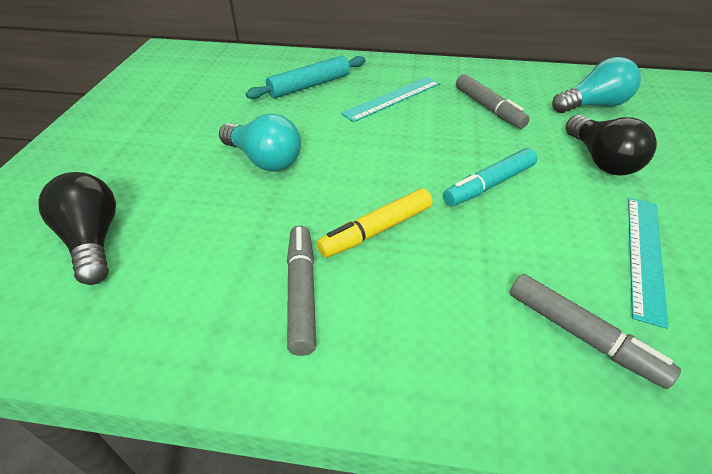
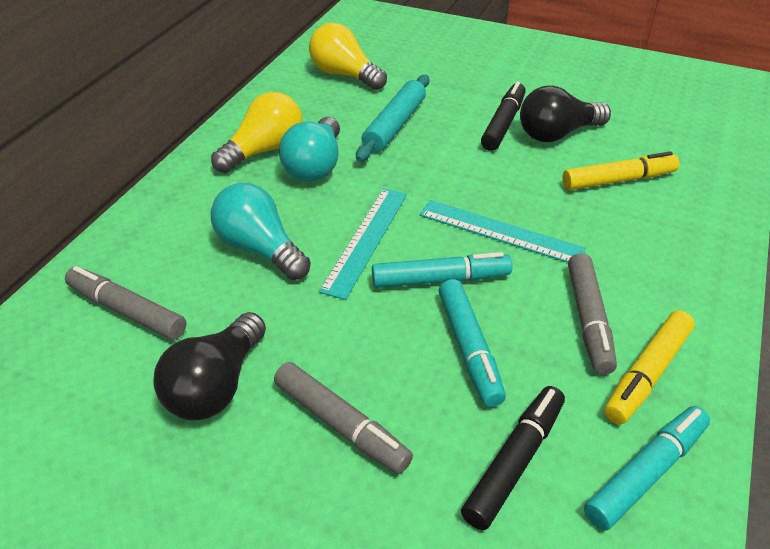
black marker: 0 -> 2
turquoise marker: 1 -> 3
yellow light bulb: 0 -> 2
yellow marker: 1 -> 2

